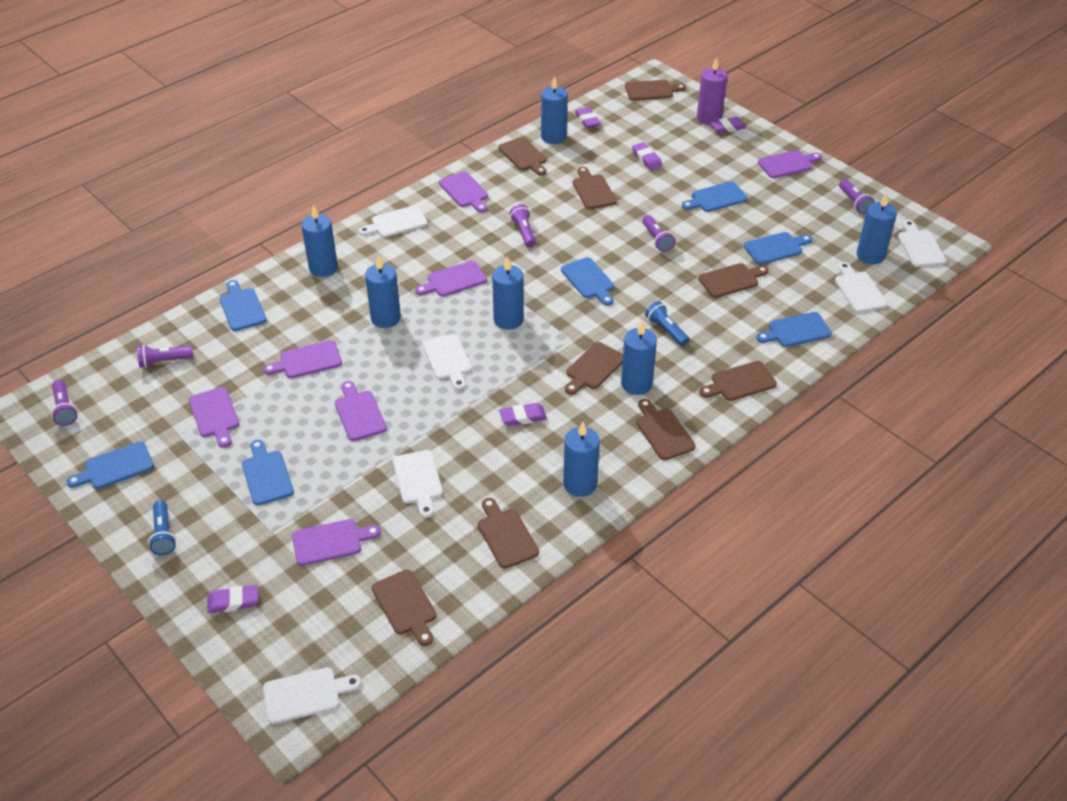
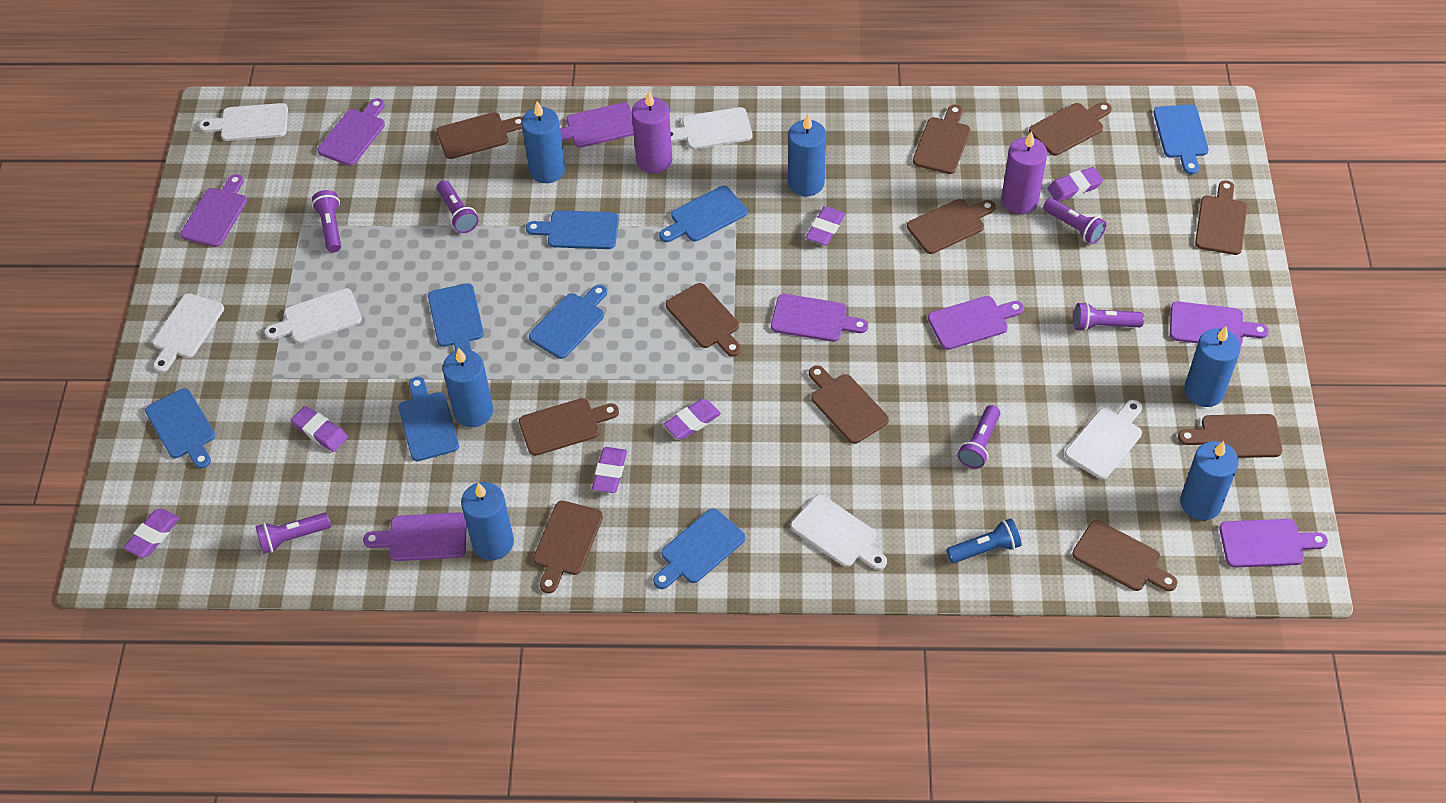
blue candle: 7 -> 6
blue cutting board: 7 -> 8
blue flashlight: 2 -> 1
brown cutting board: 9 -> 11
purple candle: 1 -> 2
purple cutting board: 7 -> 8
purple eraser: 5 -> 6
purple flashlight: 5 -> 6

